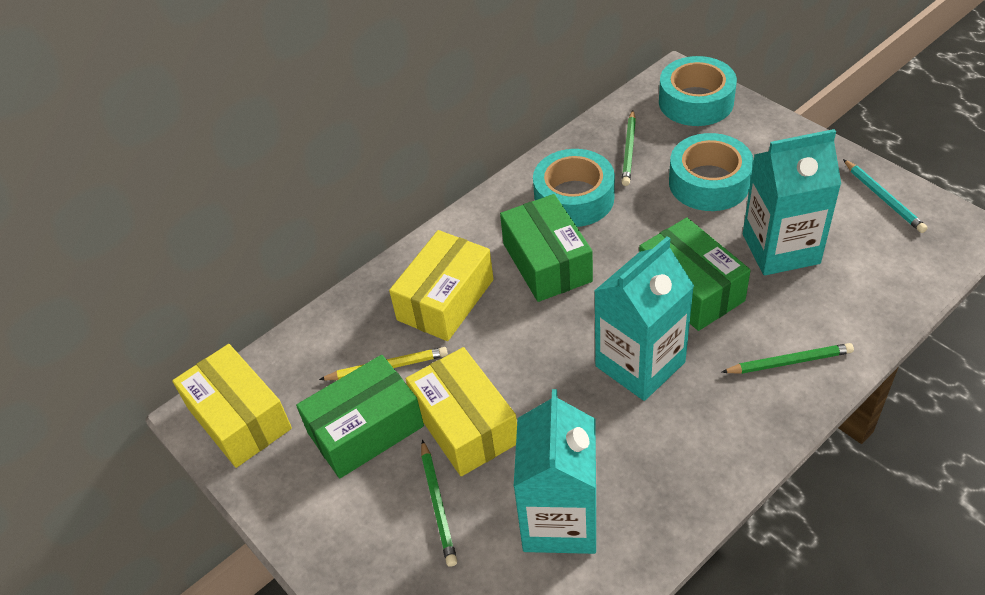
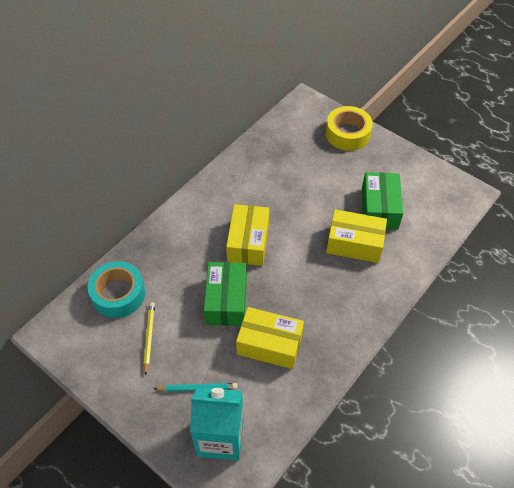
green box: 3 -> 2
green pencil: 3 -> 0
turquoise carton: 3 -> 1
turquoise tape: 3 -> 1
yellow tape: 0 -> 1

